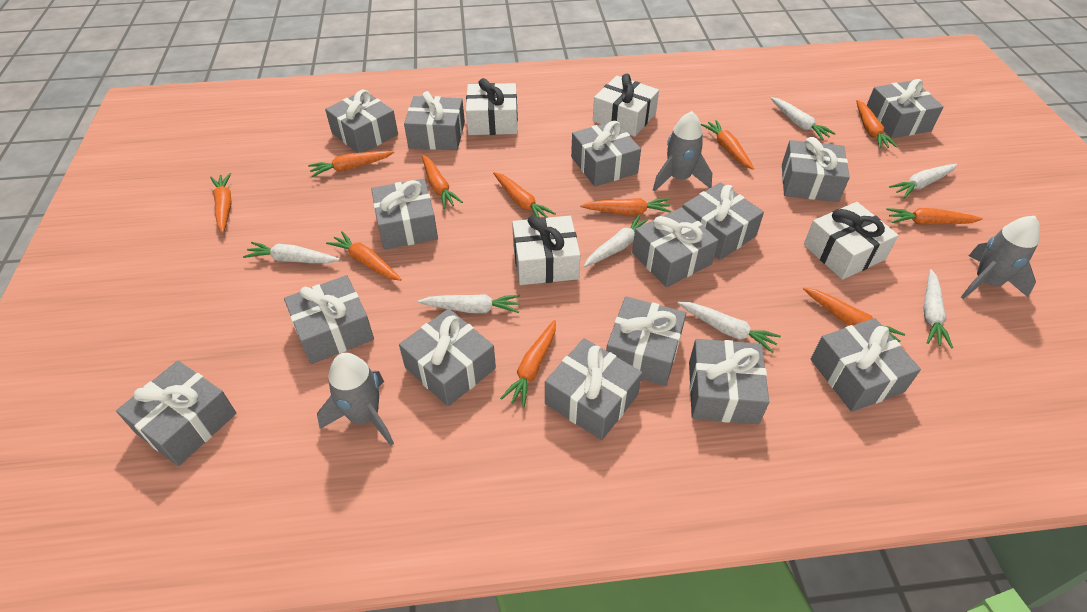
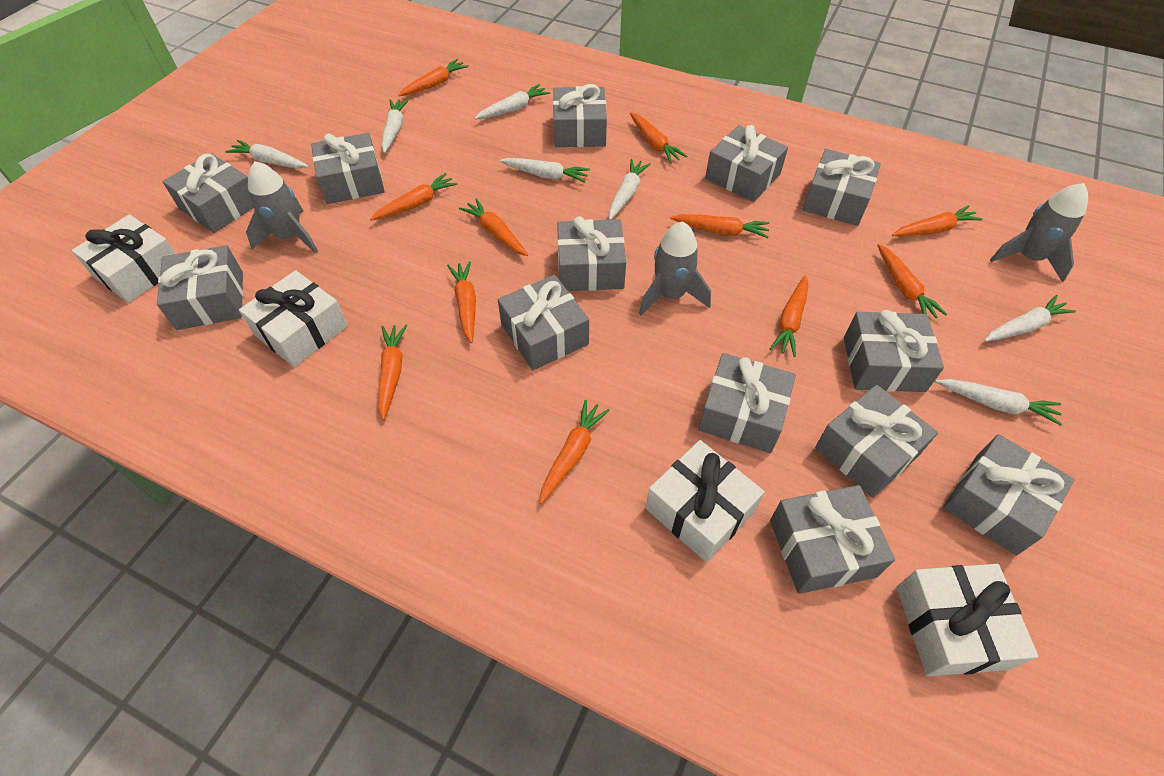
grey gift: 15 -> 13

